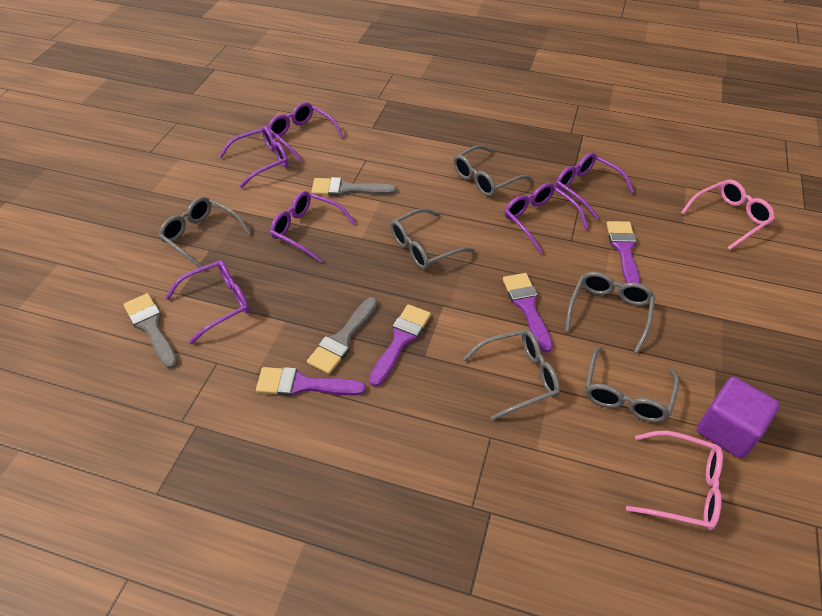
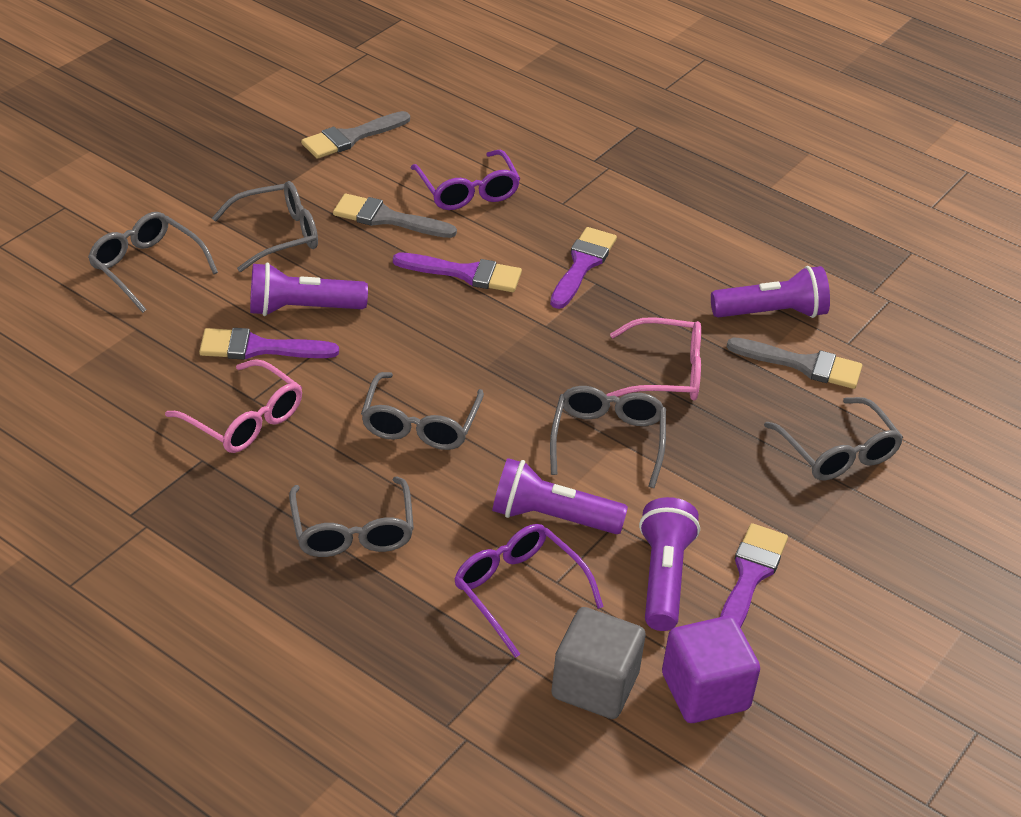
grey cube: 0 -> 1
purple flashlight: 0 -> 4
purple glasses: 6 -> 2

